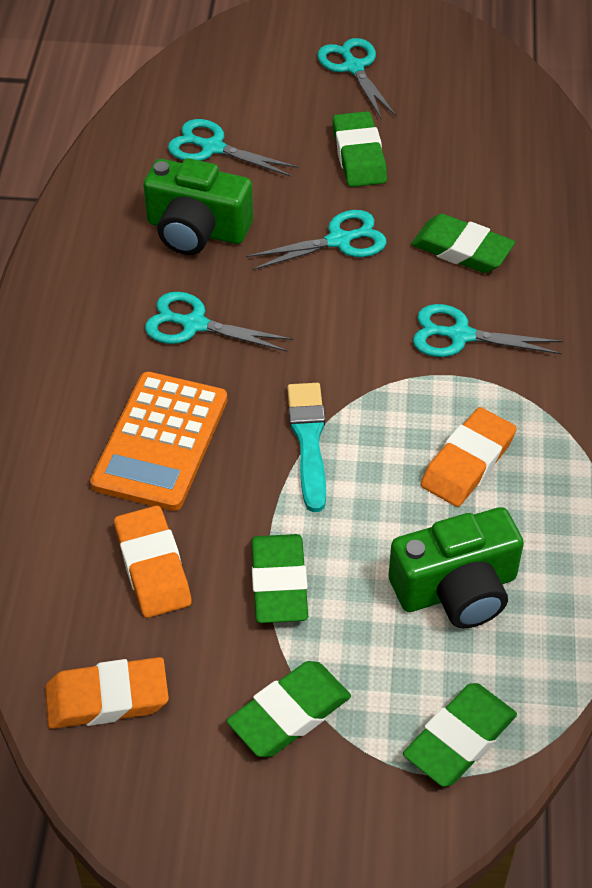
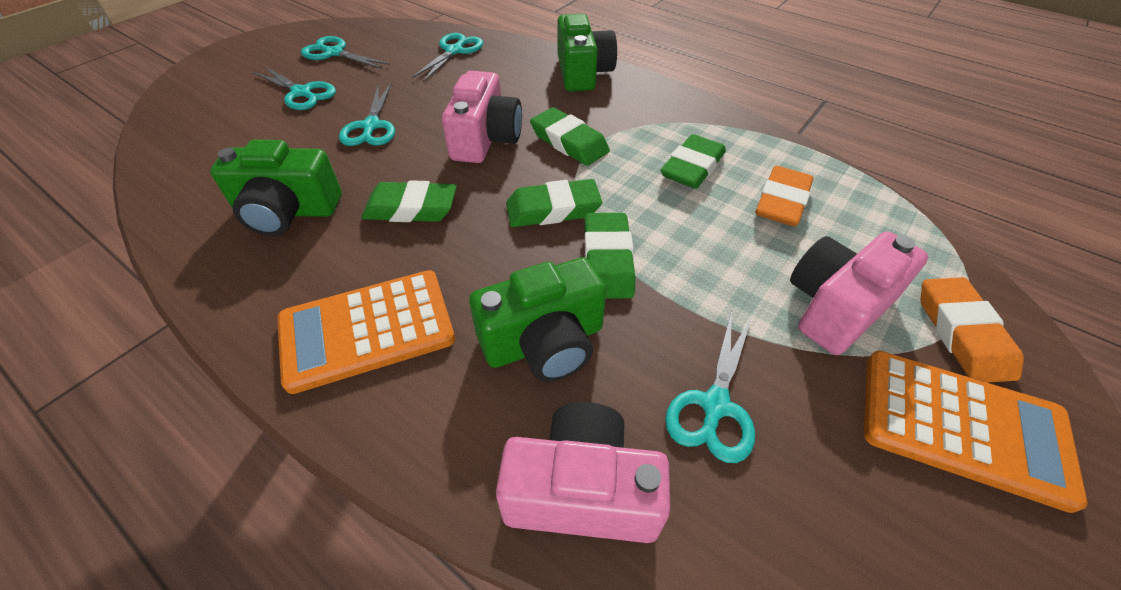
green camera: 2 -> 3
orange calculator: 1 -> 2
orange eraser: 3 -> 2
pink camera: 0 -> 3
turquoise brush: 1 -> 0

